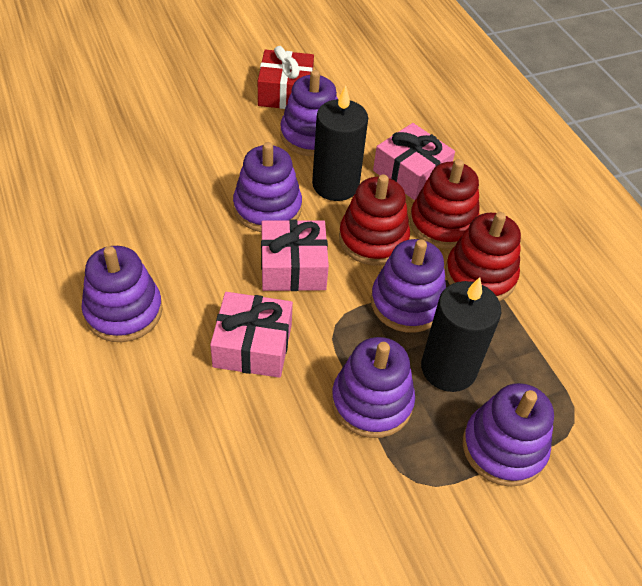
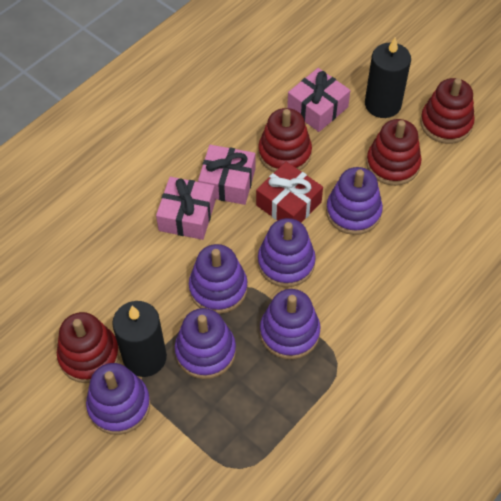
red stacking toy: 3 -> 4

